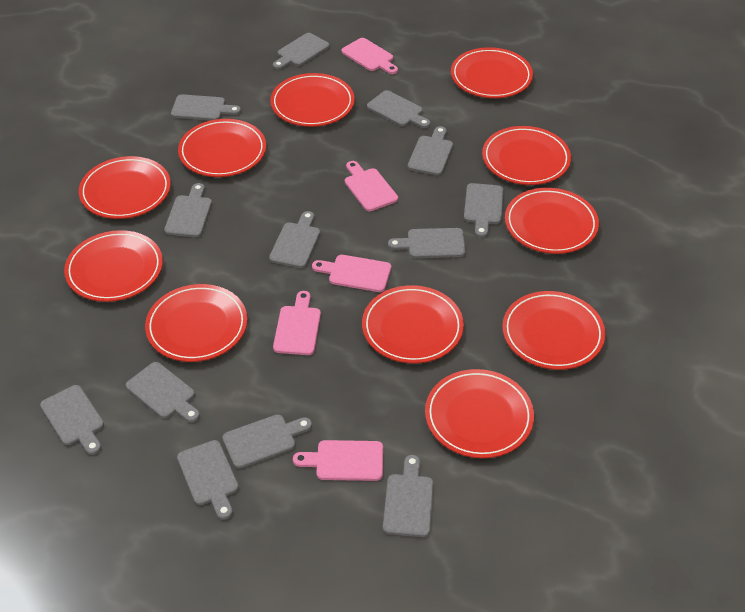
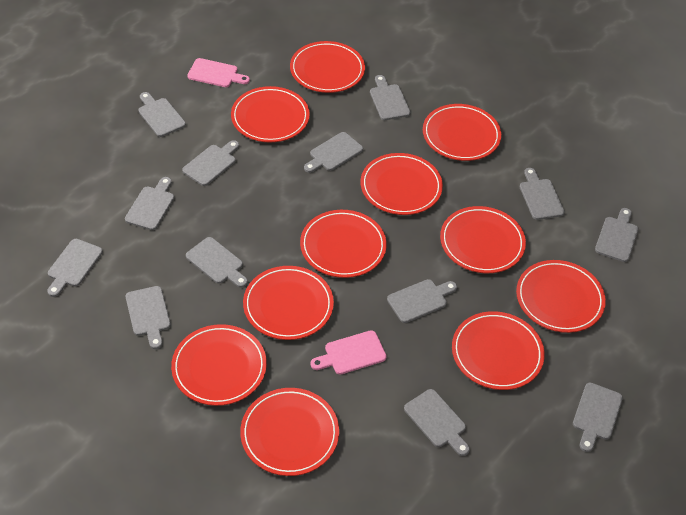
pink cutting board: 5 -> 2

